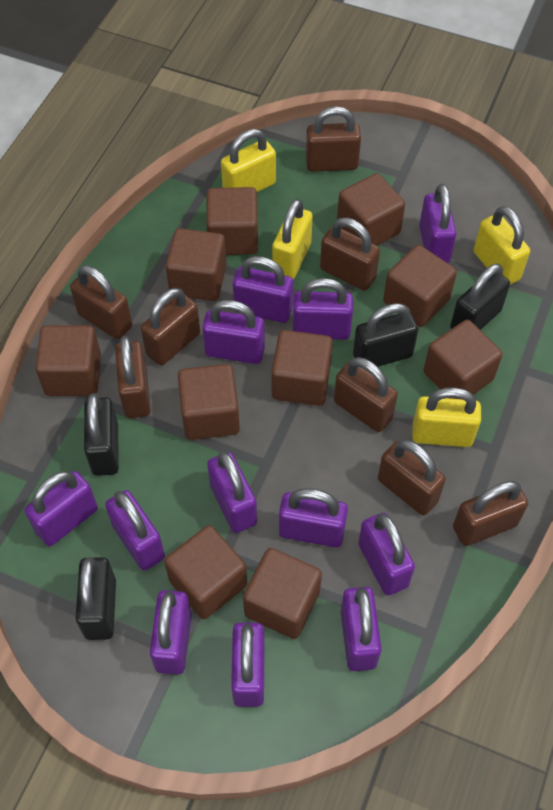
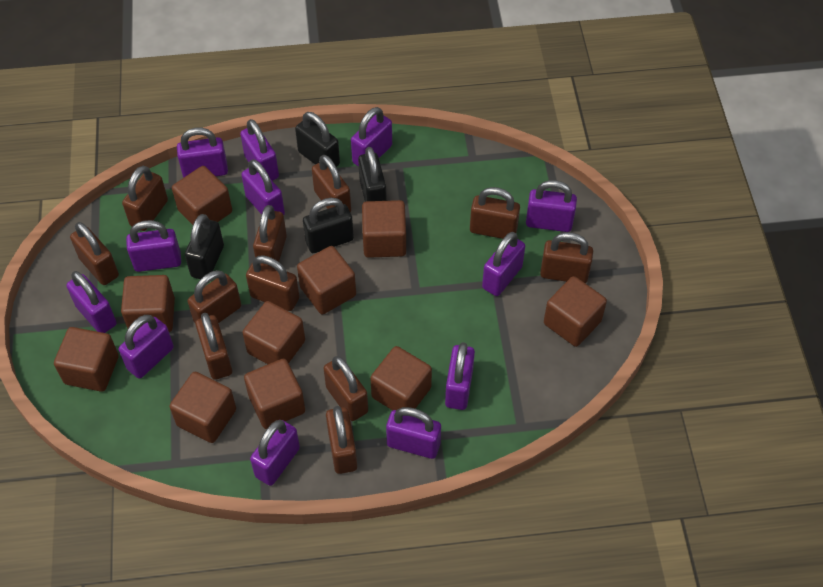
brown padlock: 8 -> 11
yellow padlock: 4 -> 0

